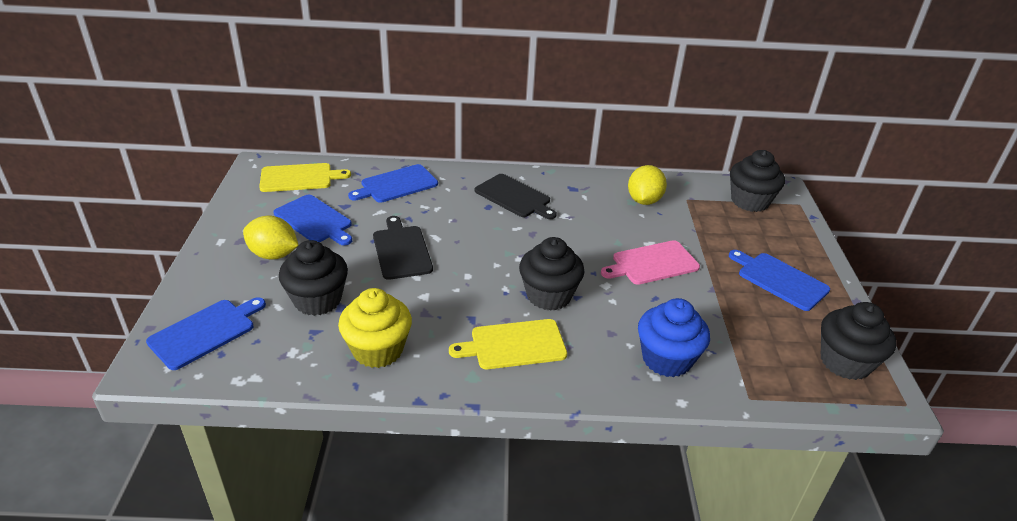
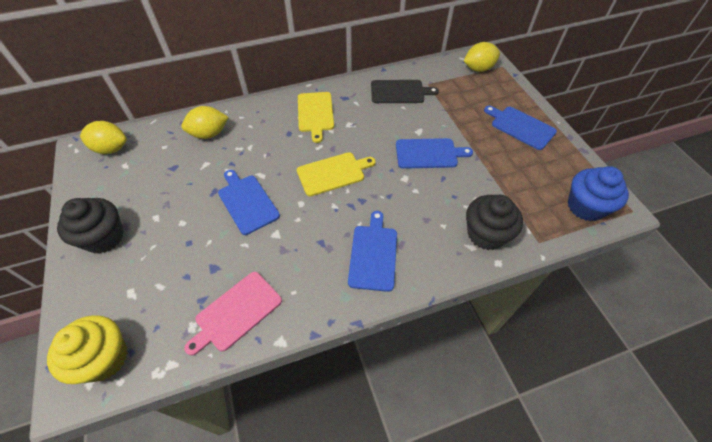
black cupcake: 4 -> 2
black cutting board: 2 -> 1
yellow lemon: 2 -> 3

